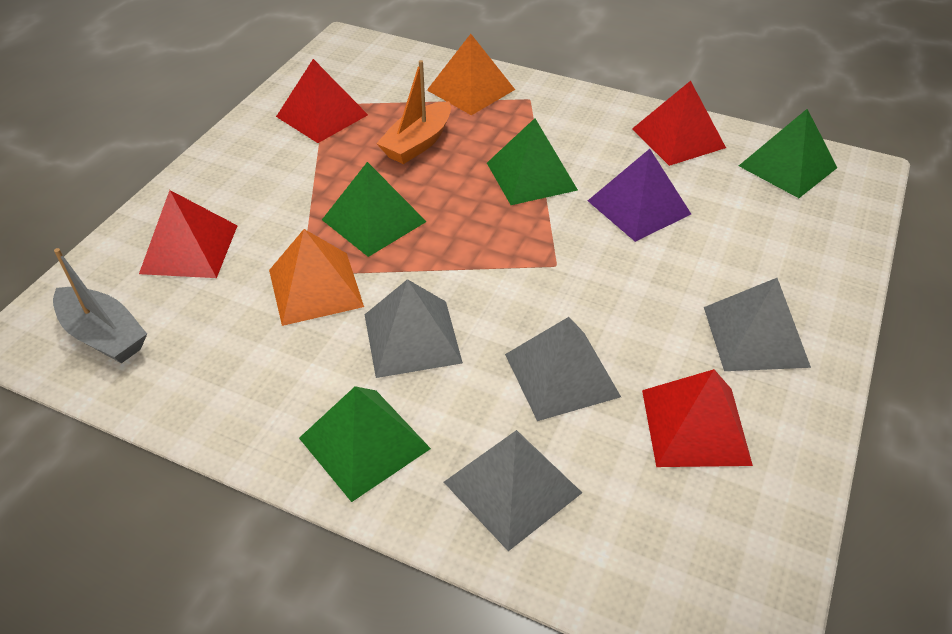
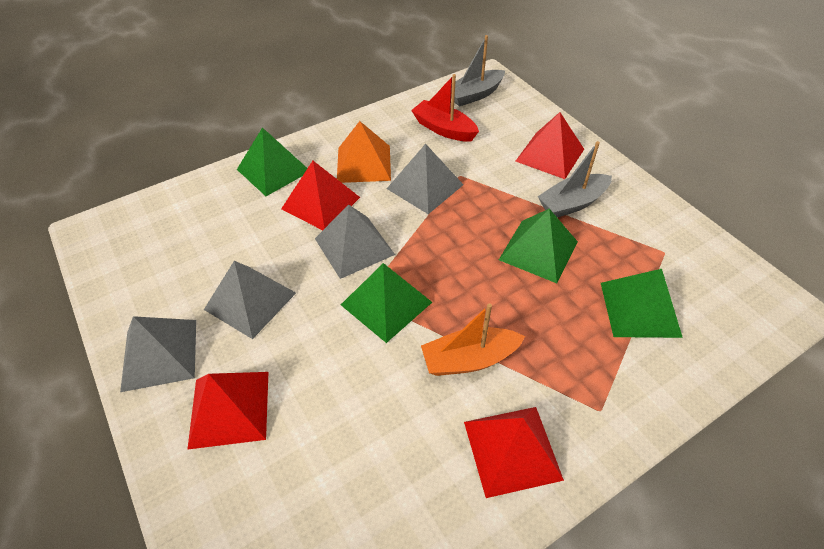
grey boat: 1 -> 2
orange pyramid: 2 -> 1
purple pyramid: 1 -> 0
red boat: 0 -> 1

